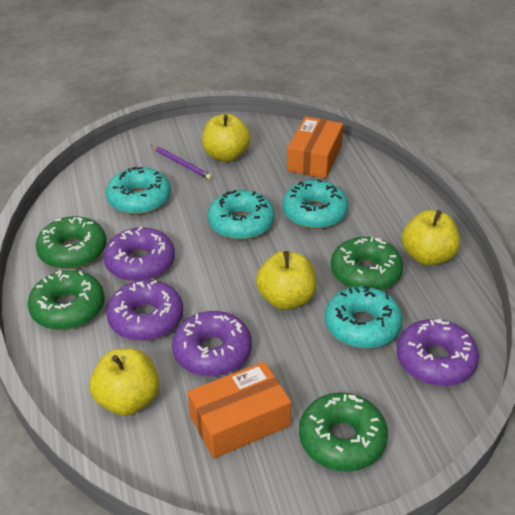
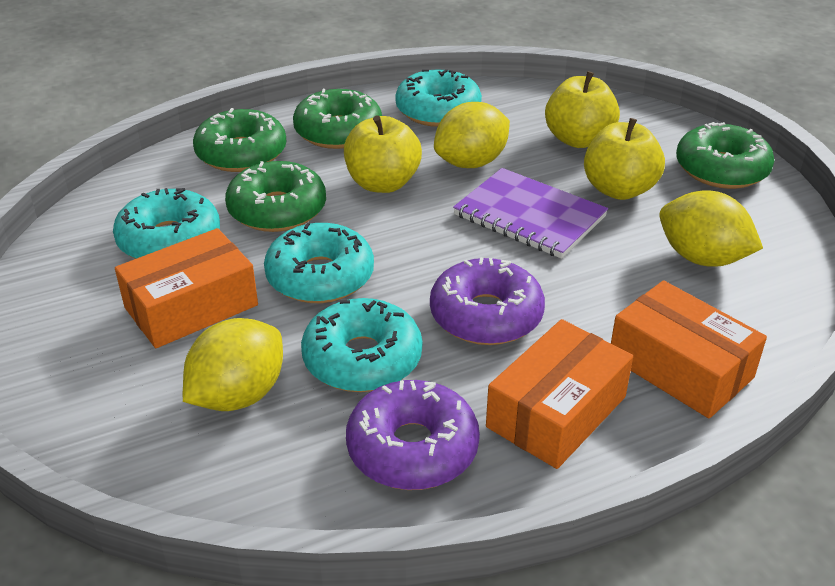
orange box: 2 -> 3
purple donut: 4 -> 2
purple notebook: 0 -> 1
purple pencil: 1 -> 0
yellow apple: 4 -> 3
yellow lemon: 0 -> 3

